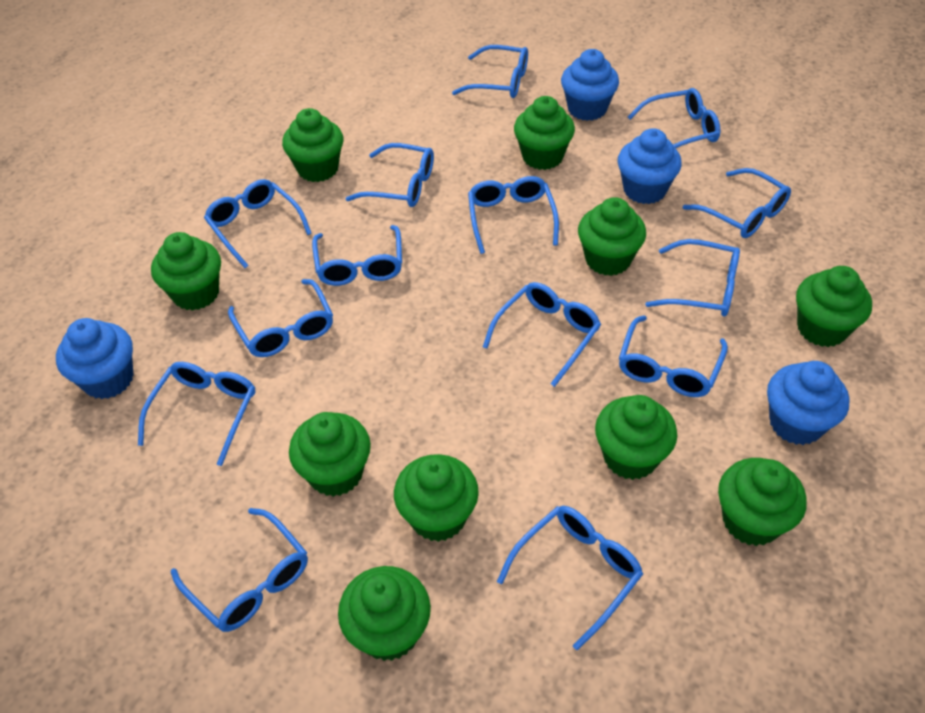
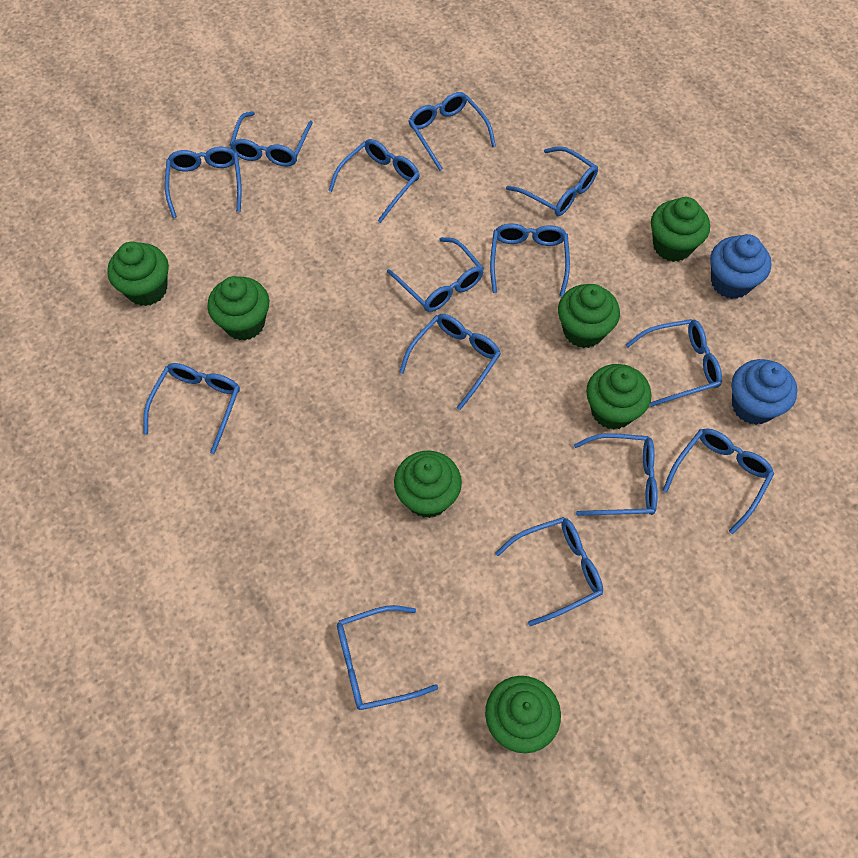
blue cupcake: 4 -> 2
green cupcake: 10 -> 7

